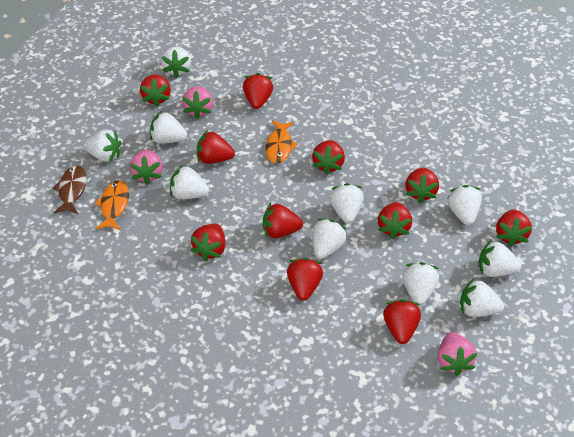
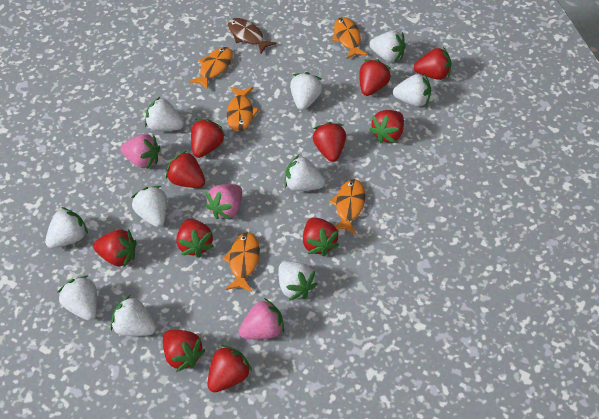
orange fish: 2 -> 5

